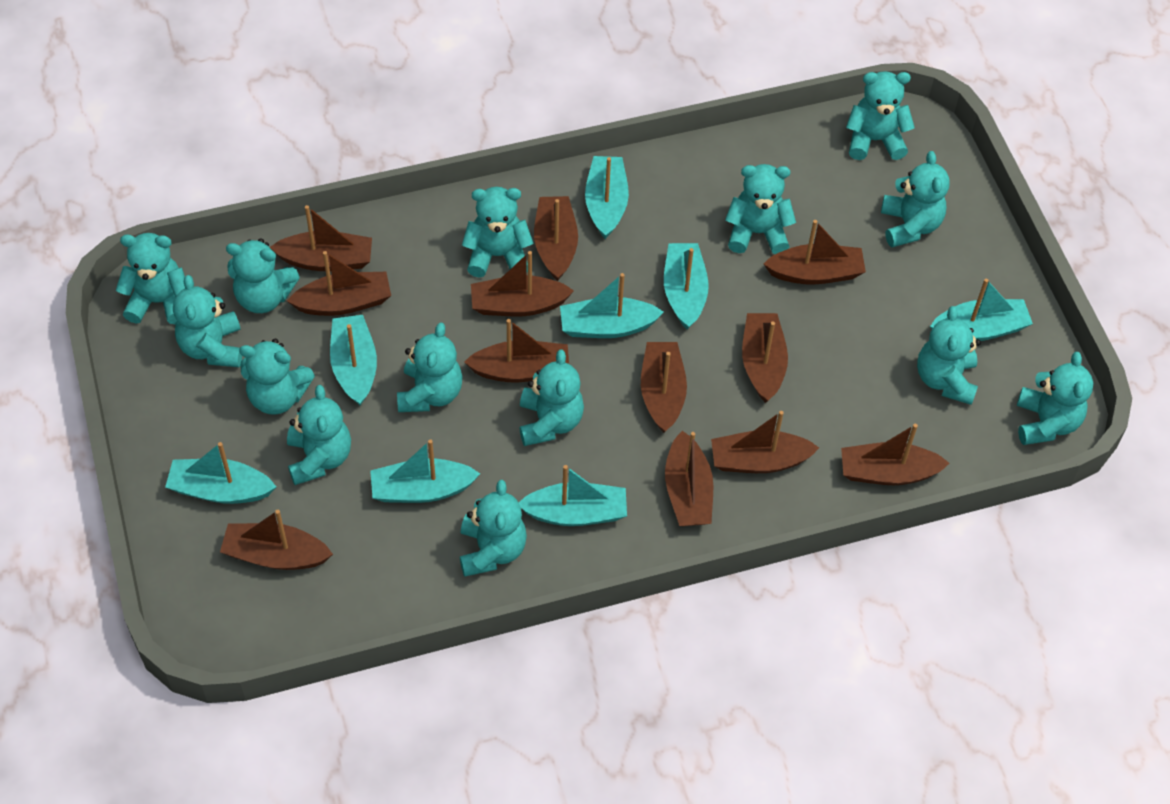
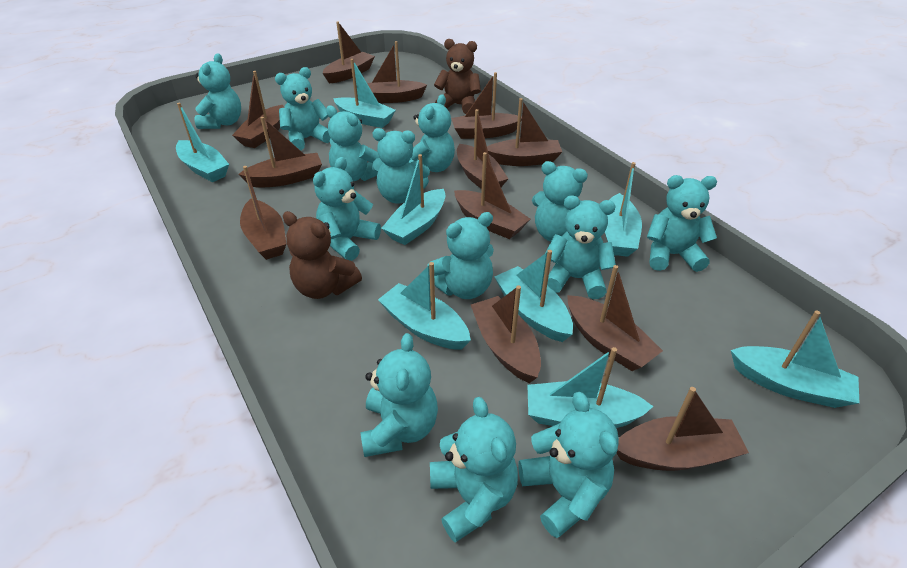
brown teddy bear: 0 -> 2
turquoise teddy bear: 14 -> 13

